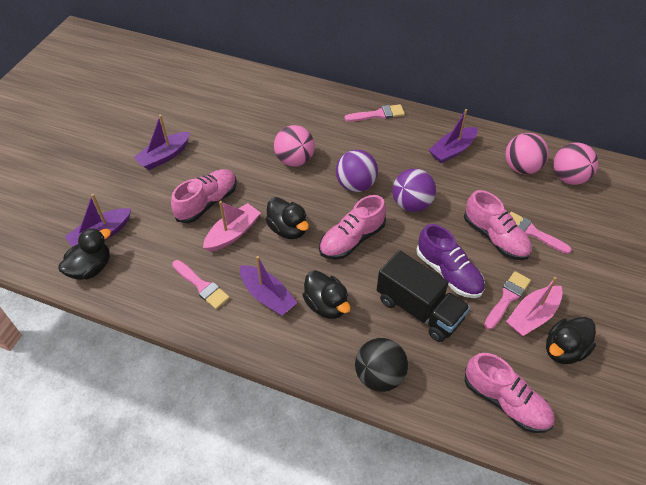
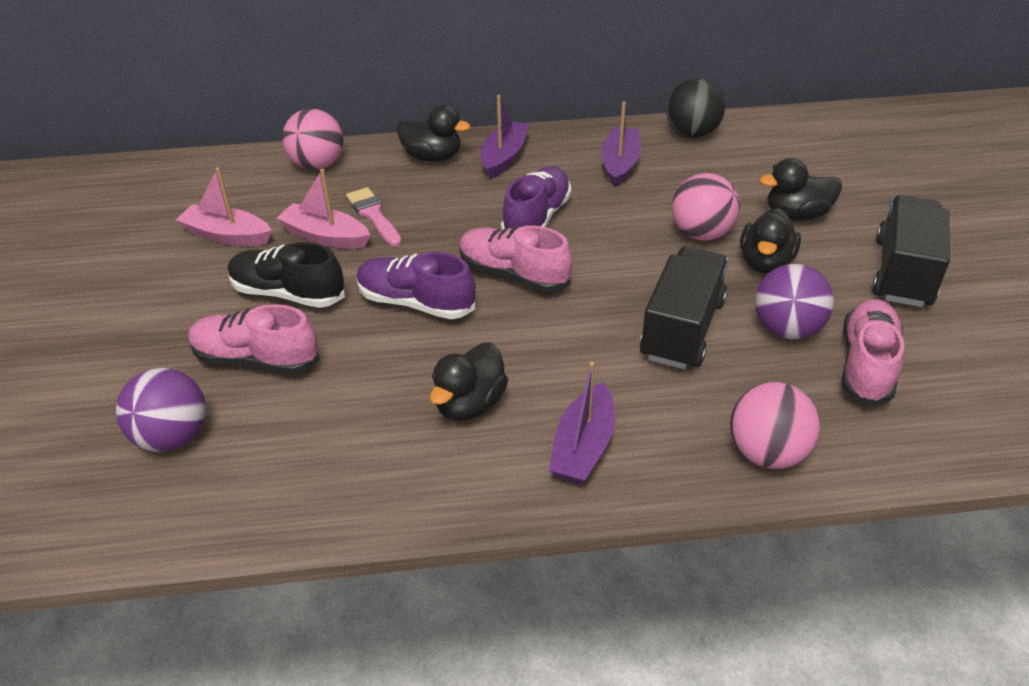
black shoe: 0 -> 1
black truck: 1 -> 2
pink brush: 4 -> 1
pink shoe: 4 -> 3
purple boat: 4 -> 3
purple shoe: 1 -> 2

